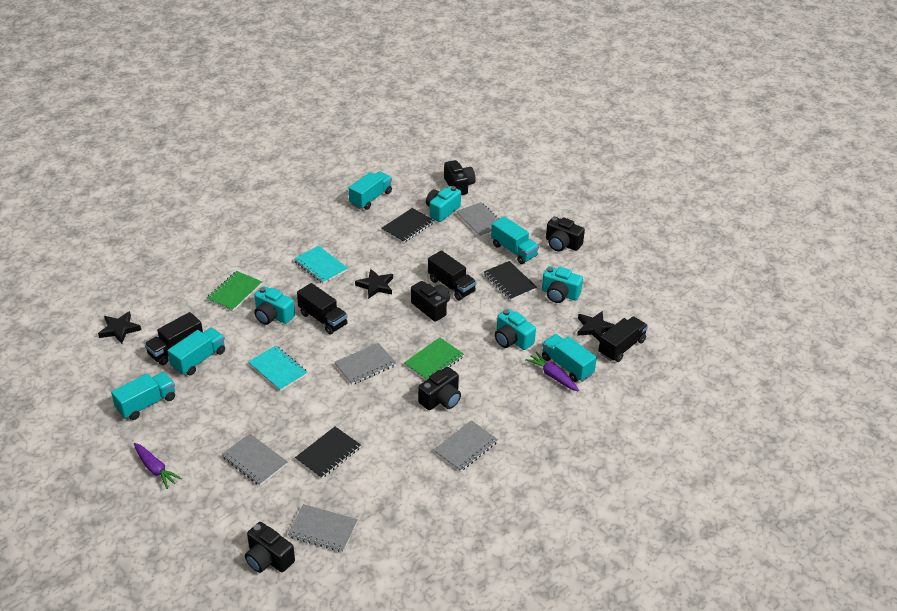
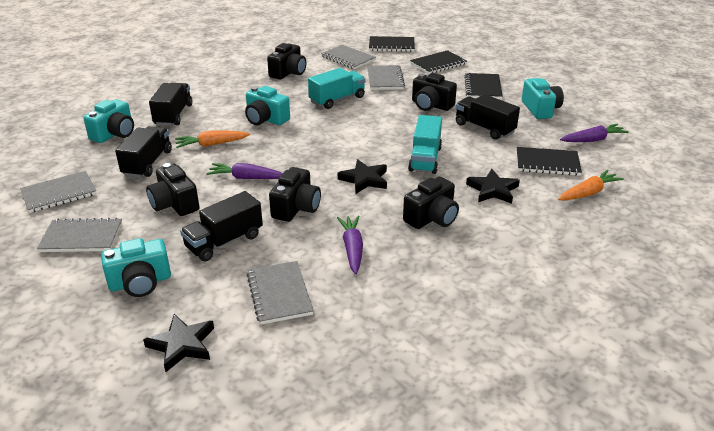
black notebook: 3 -> 4
green notebook: 2 -> 0
orange carrot: 0 -> 2
purple carrot: 2 -> 3
turquoise notebook: 2 -> 0
turquoise truck: 5 -> 2

